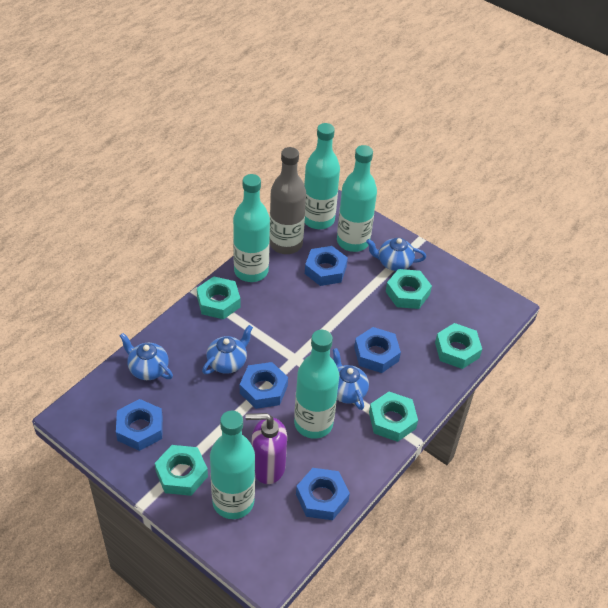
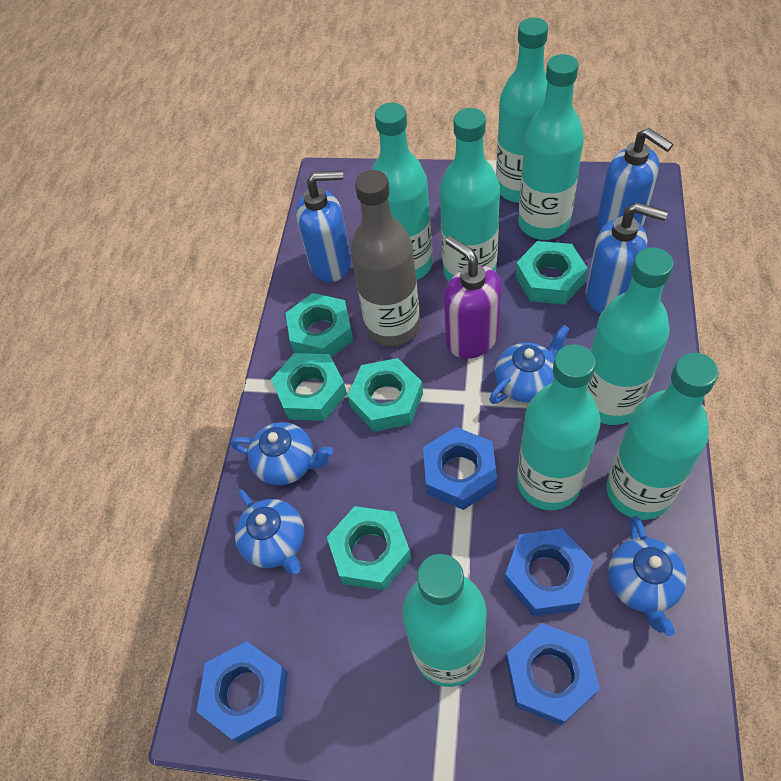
blue nut: 5 -> 4
blue soap dispenser: 0 -> 3
turquoise bottle: 5 -> 8

